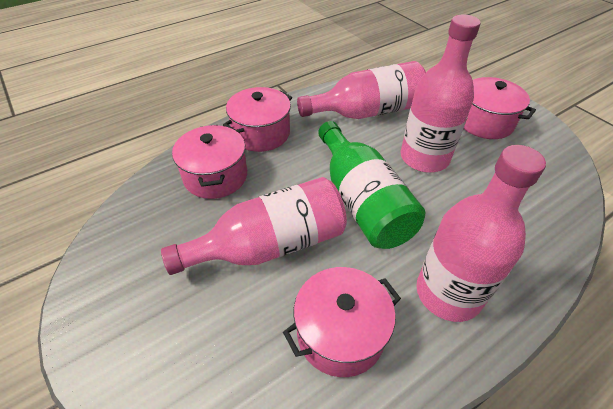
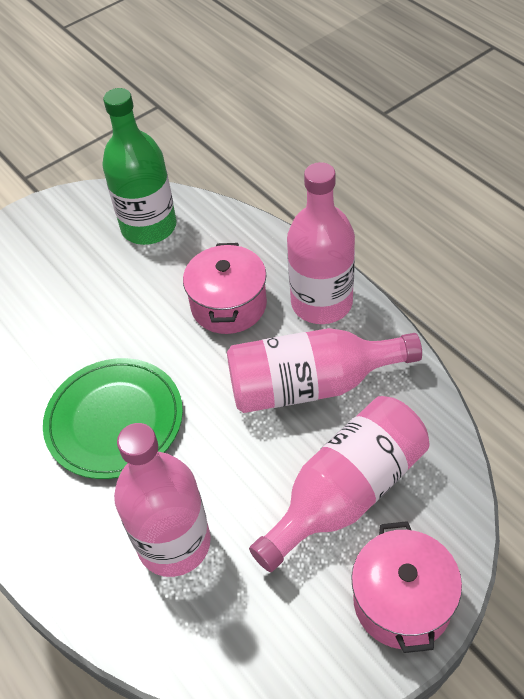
green plate: 0 -> 1
pink pot: 4 -> 2

